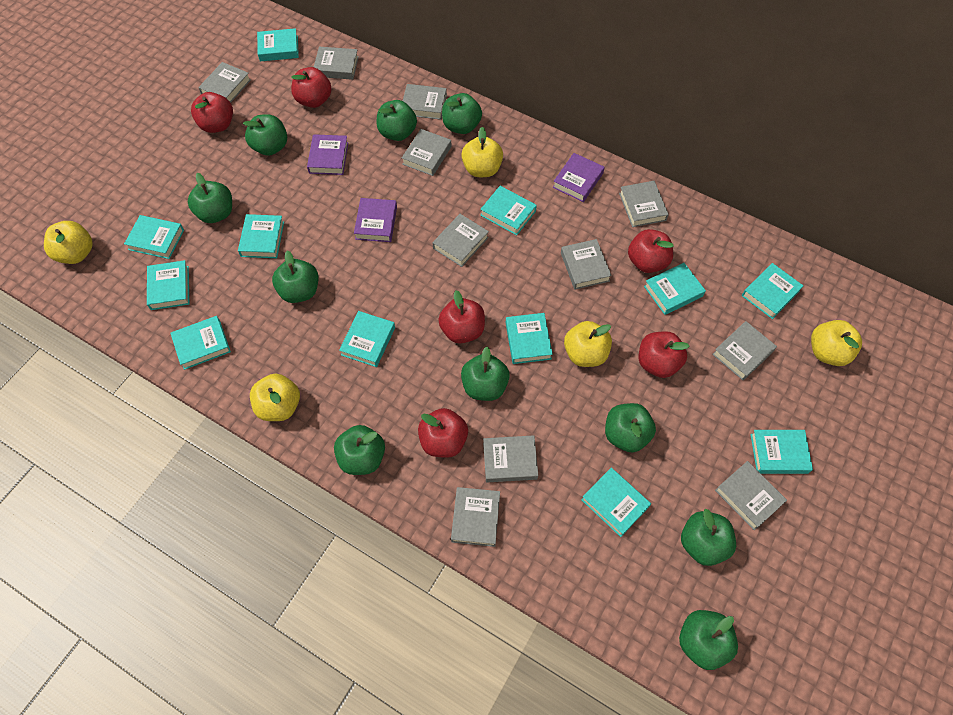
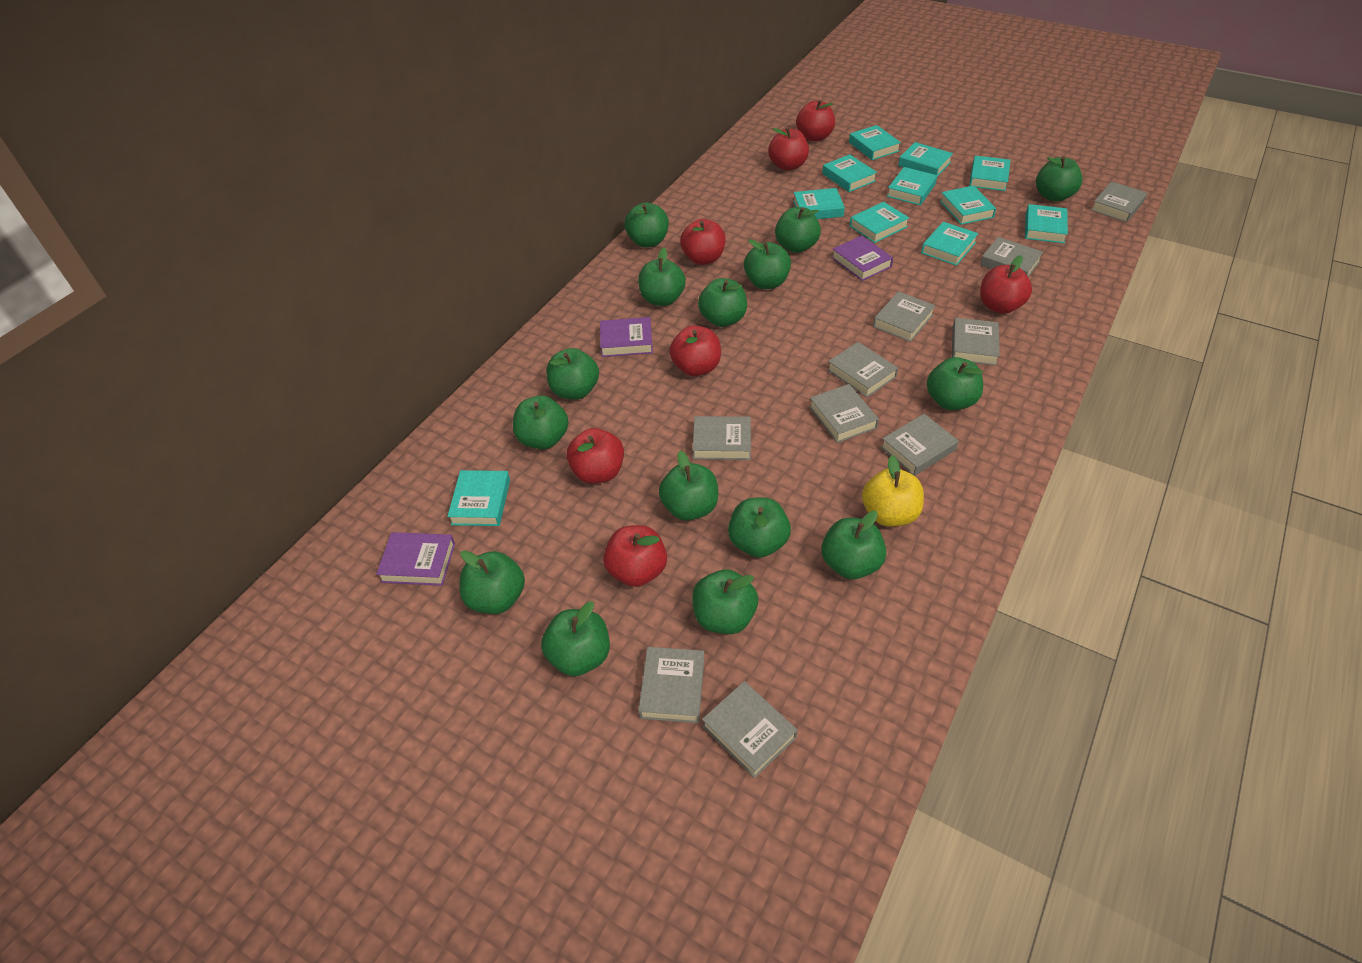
green apple: 10 -> 15
grey book: 11 -> 10
red apple: 6 -> 7
turquoise book: 12 -> 11
yellow apple: 5 -> 1

